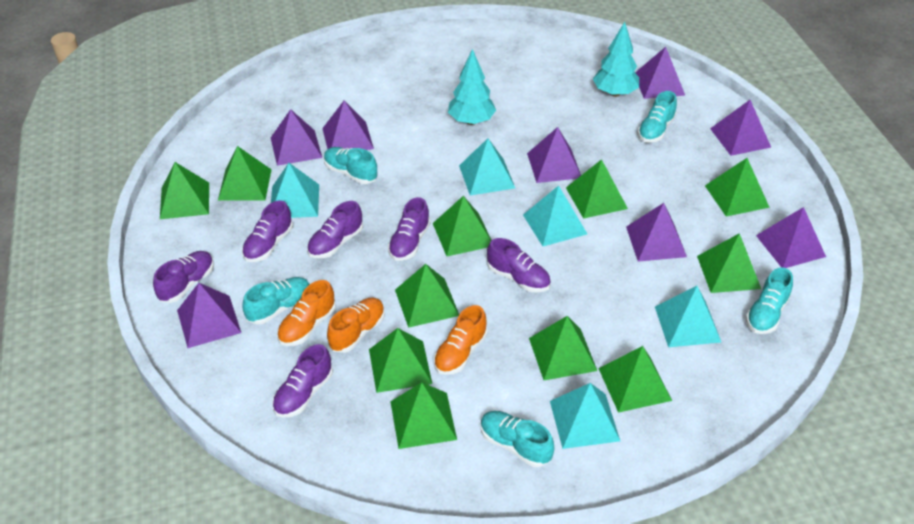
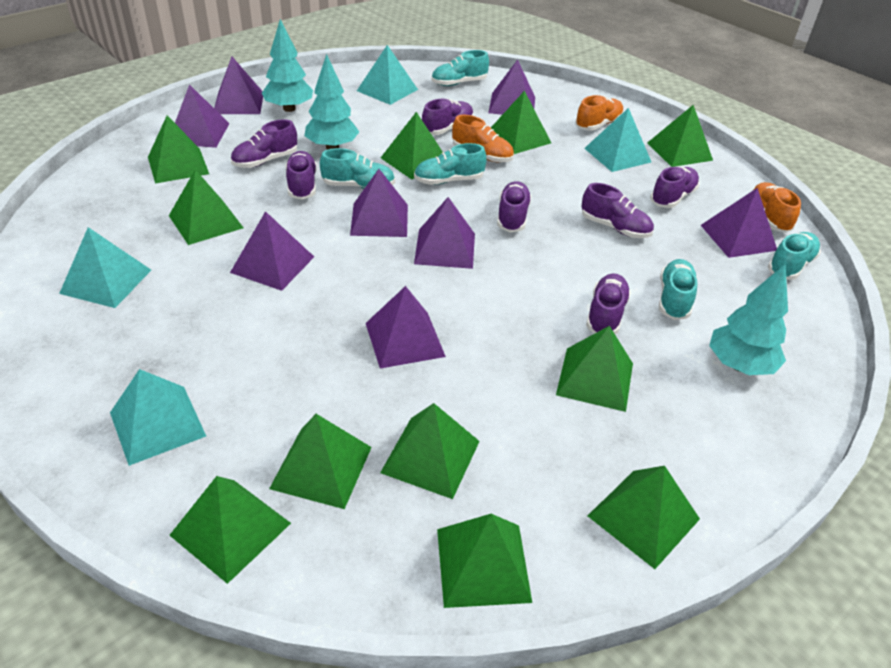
purple shoe: 6 -> 7
turquoise pyramid: 5 -> 4
turquoise tree: 2 -> 3

